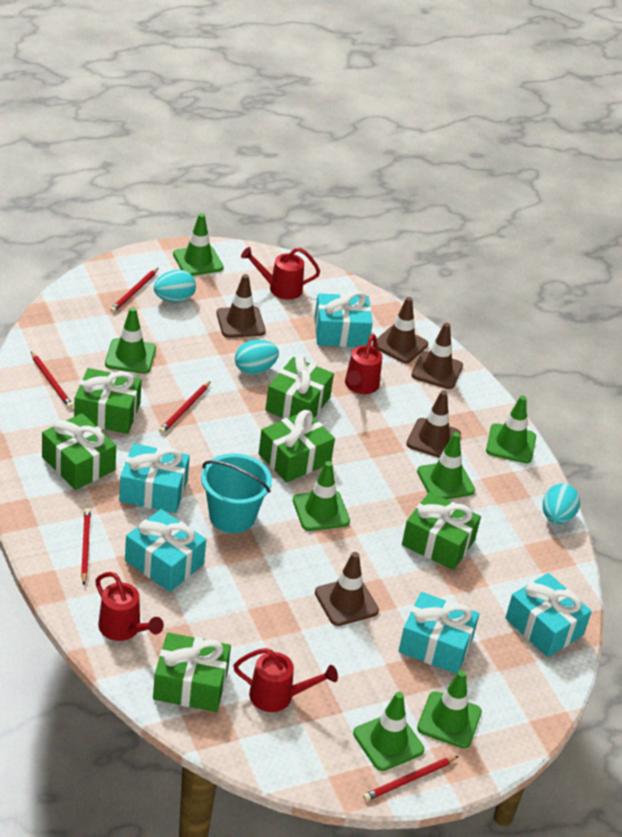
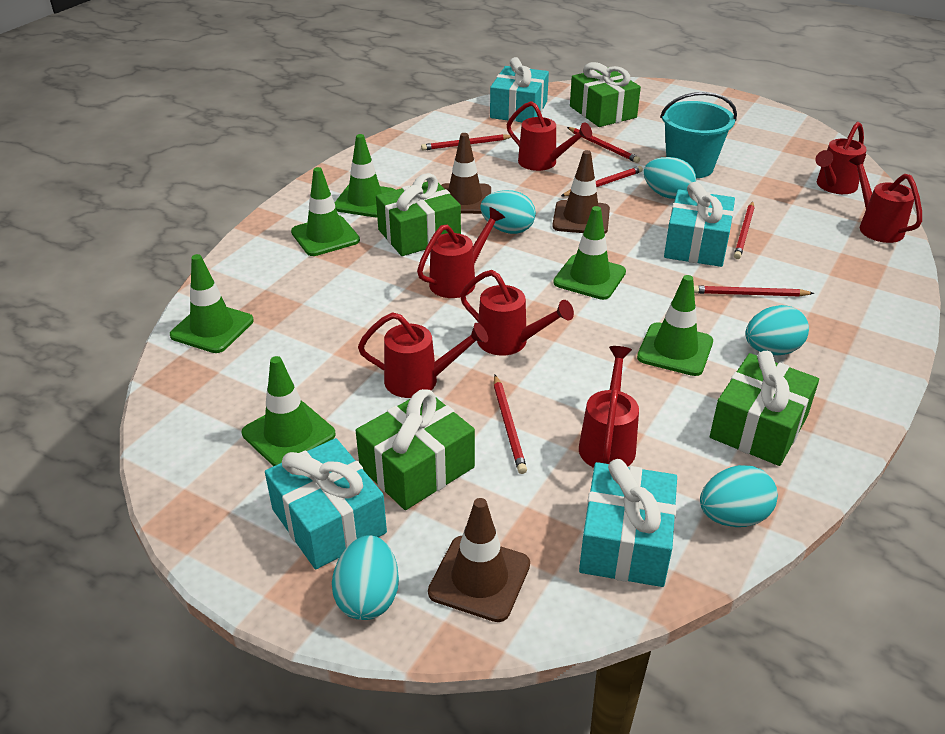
brown traffic cone: 5 -> 3
green gift: 6 -> 4
green traffic cone: 7 -> 6
red pencil: 5 -> 6
red watering can: 4 -> 7
turquoise egg: 3 -> 5
turquoise gift: 5 -> 4

